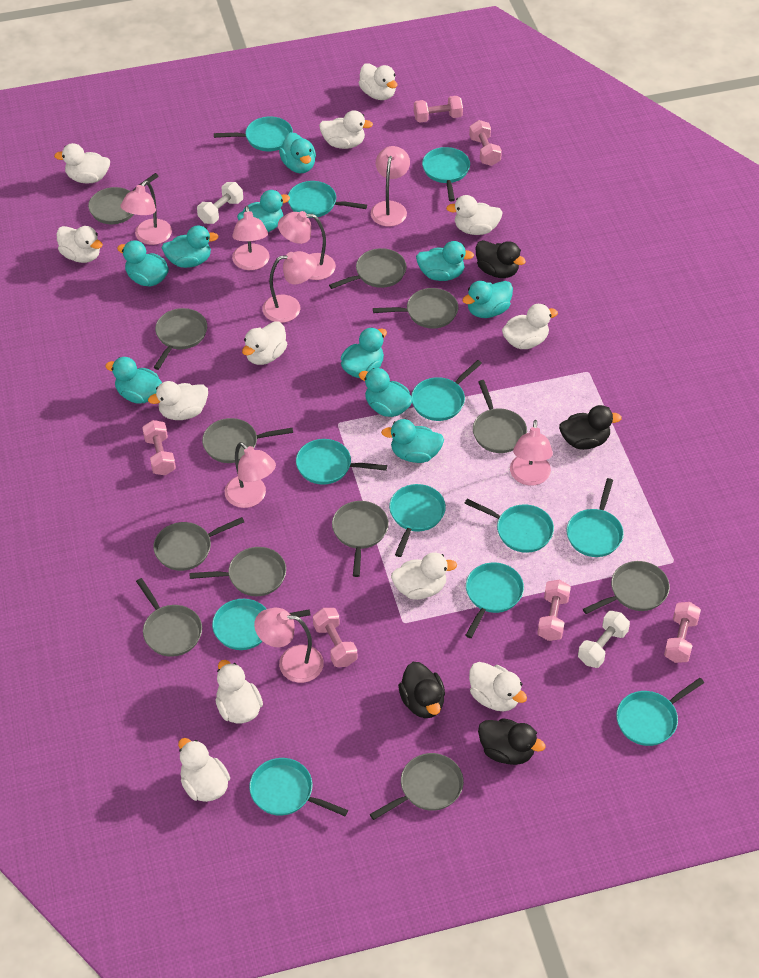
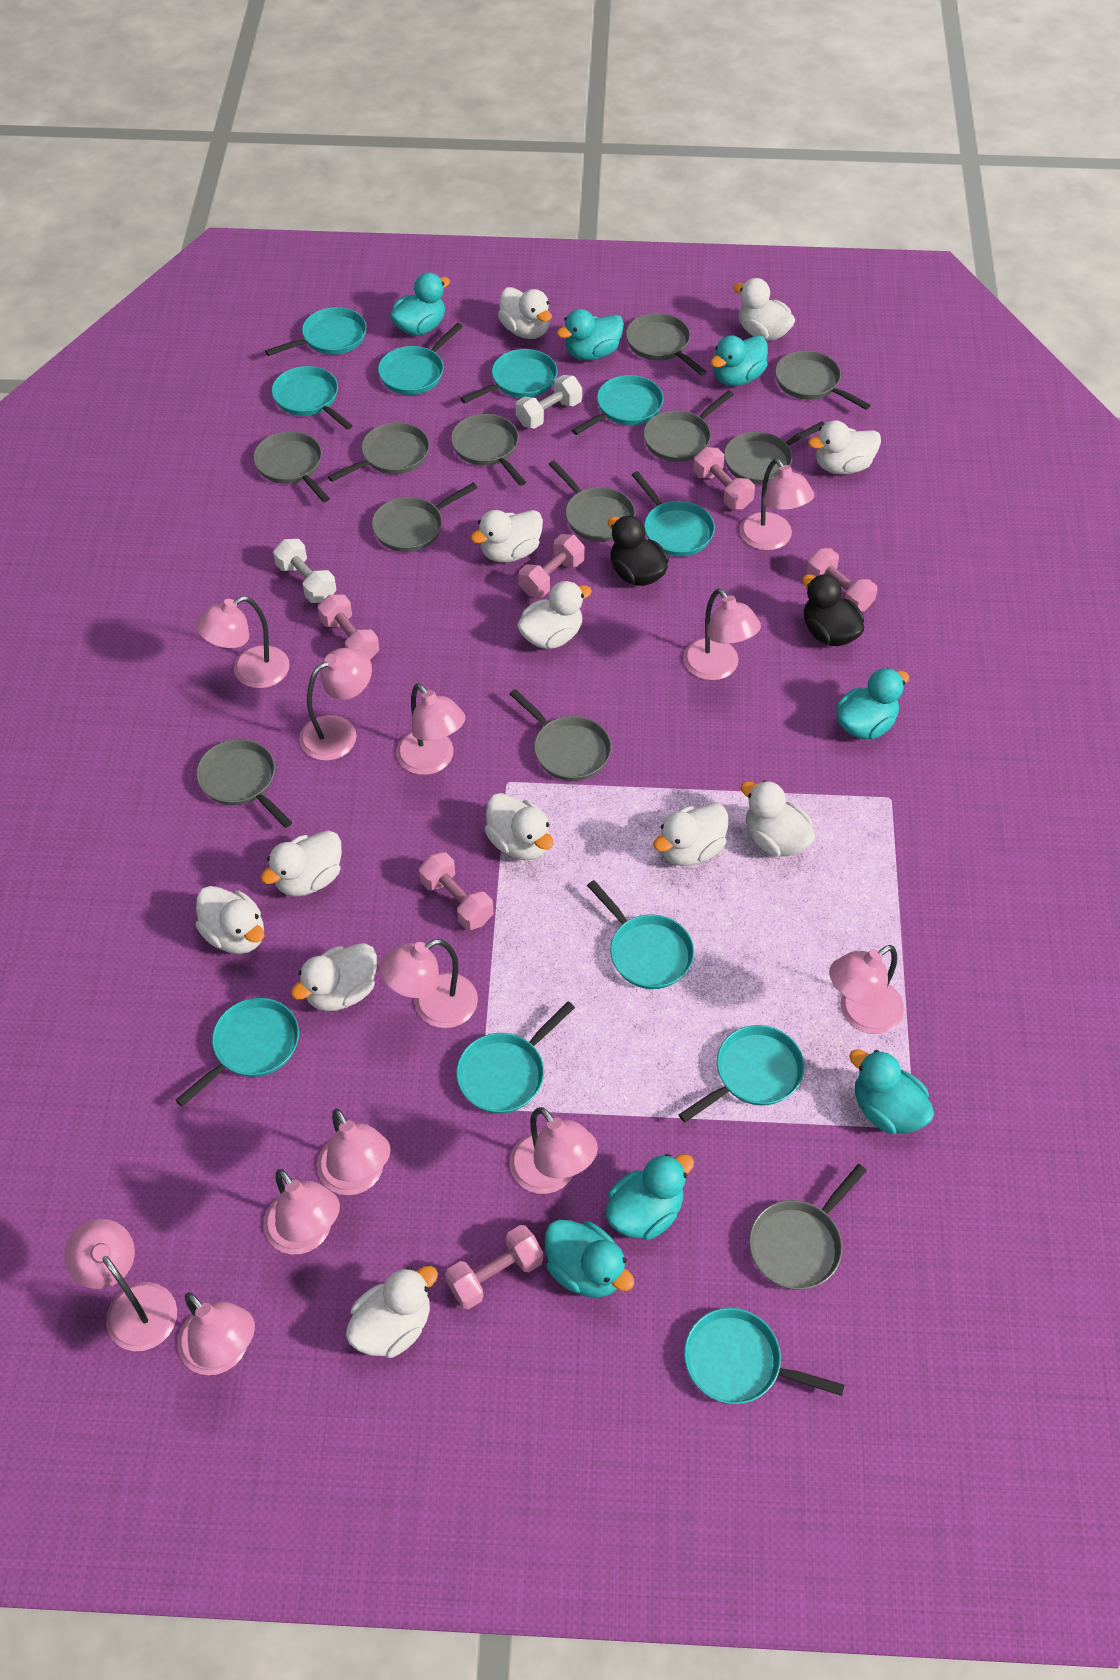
black duck: 4 -> 2
pink lamp: 8 -> 12
turquoise duck: 10 -> 7
turquoise pan: 12 -> 11

